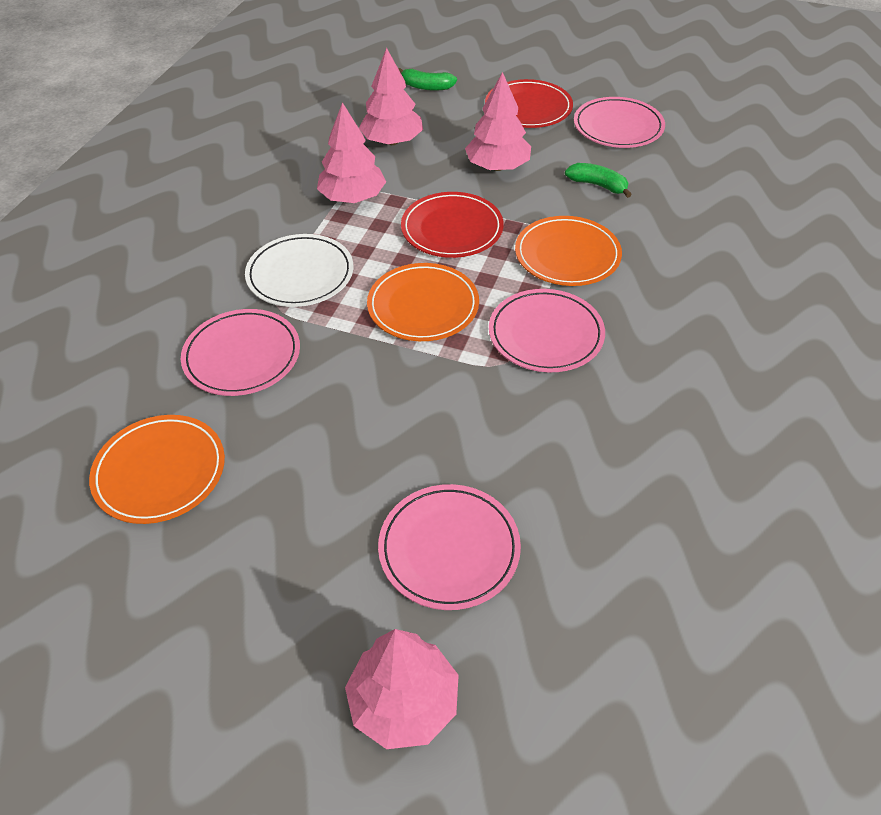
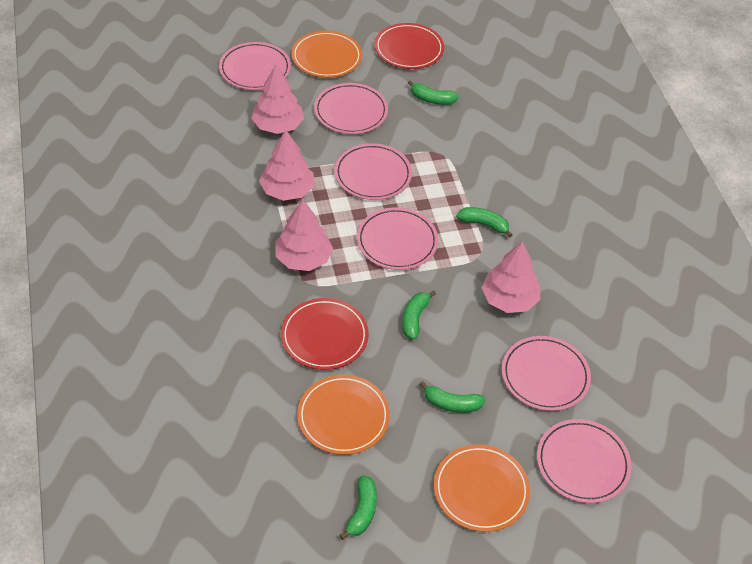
green banana: 2 -> 5
pink plate: 4 -> 6
white plate: 1 -> 0

